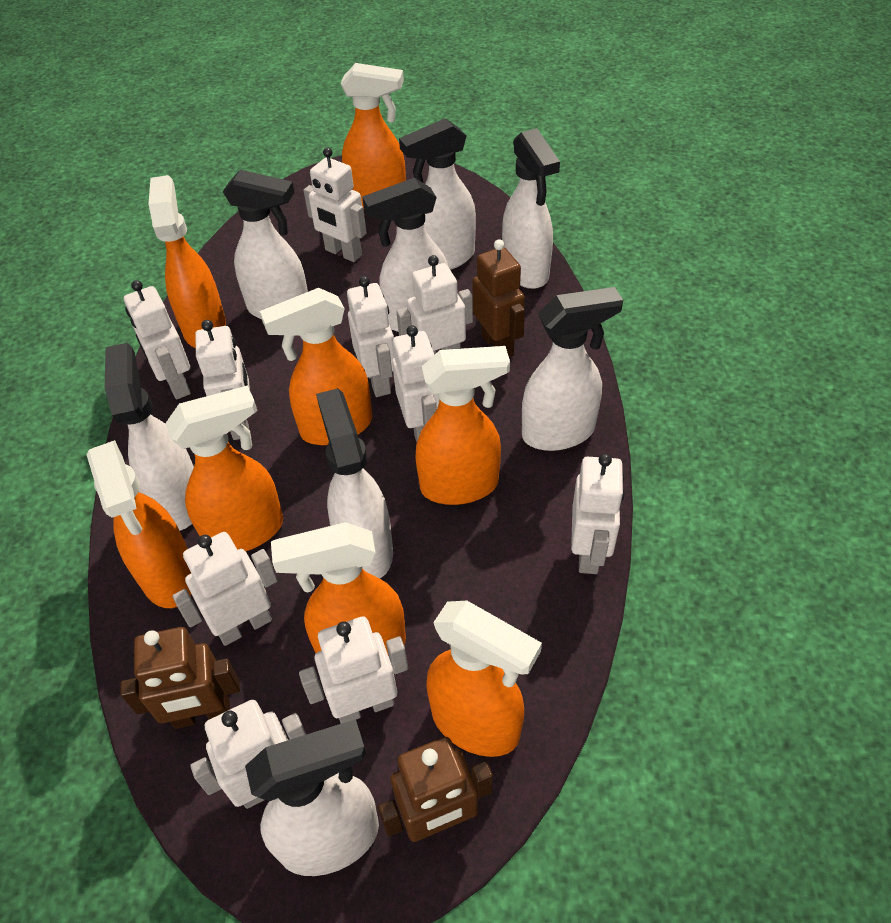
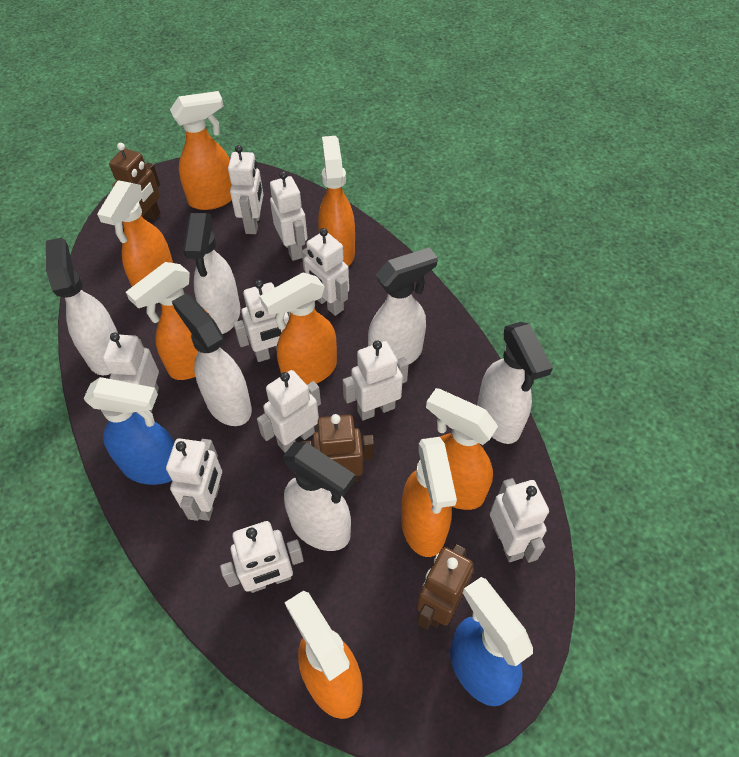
blue spray bottle: 0 -> 2
white spray bottle: 8 -> 6

